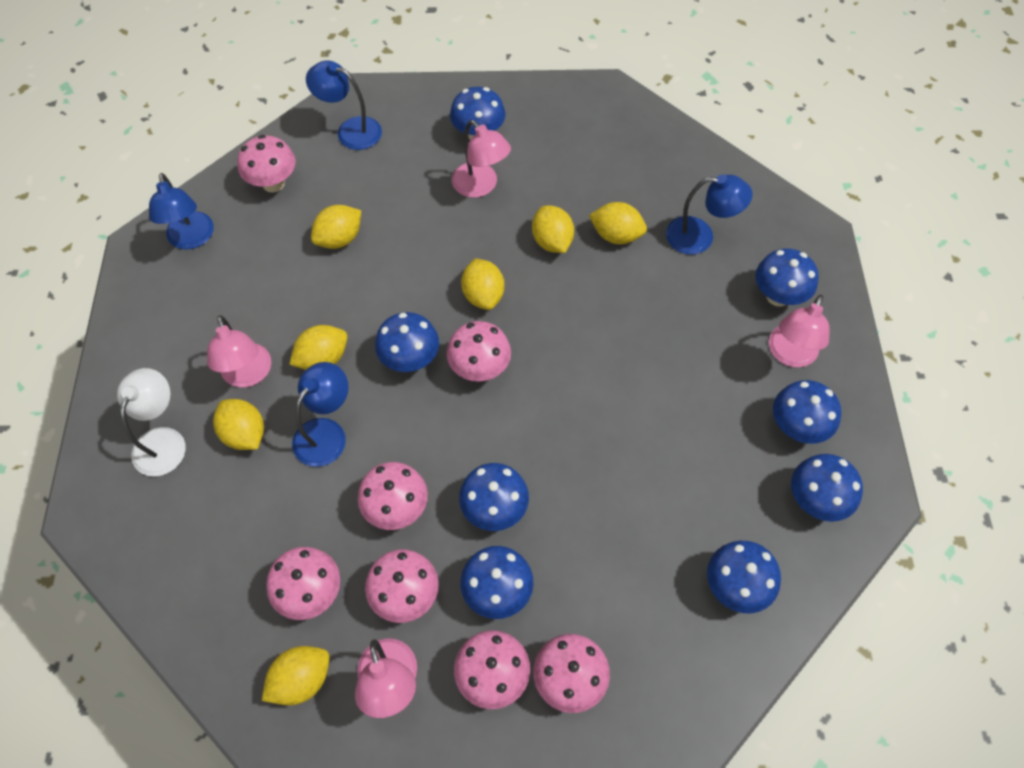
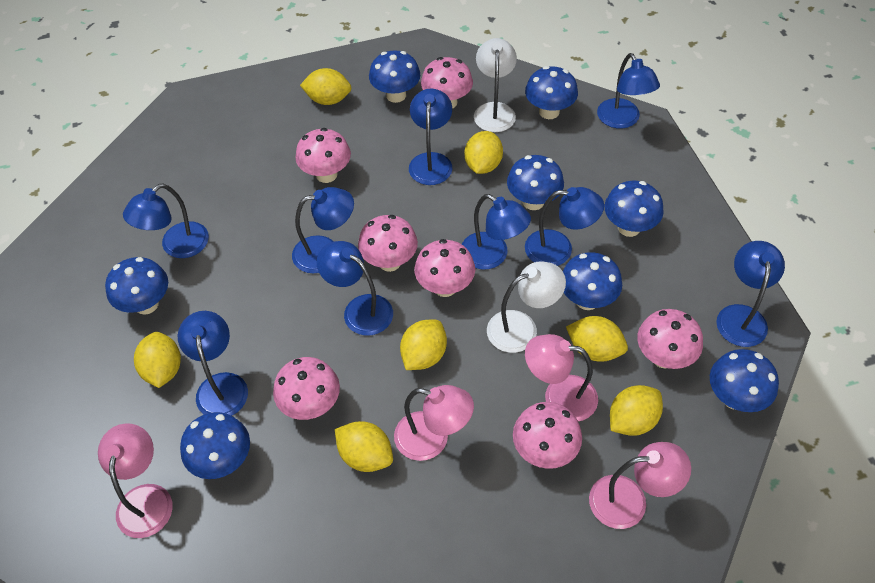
blue lamp: 4 -> 9
white lamp: 1 -> 2

